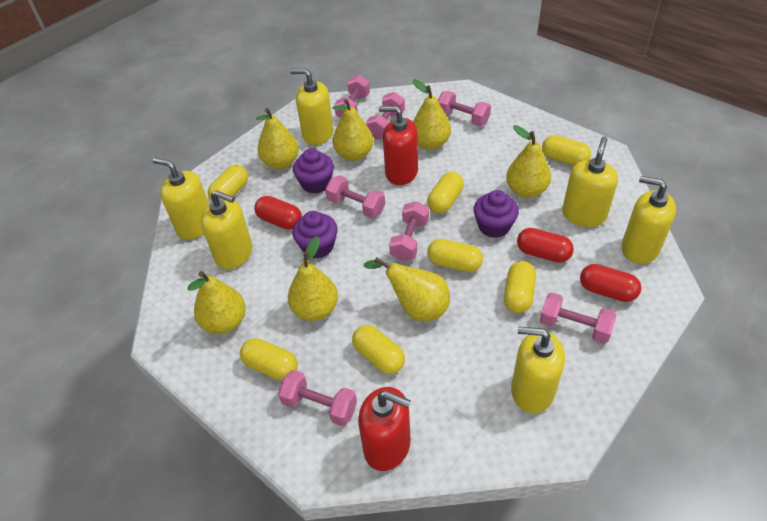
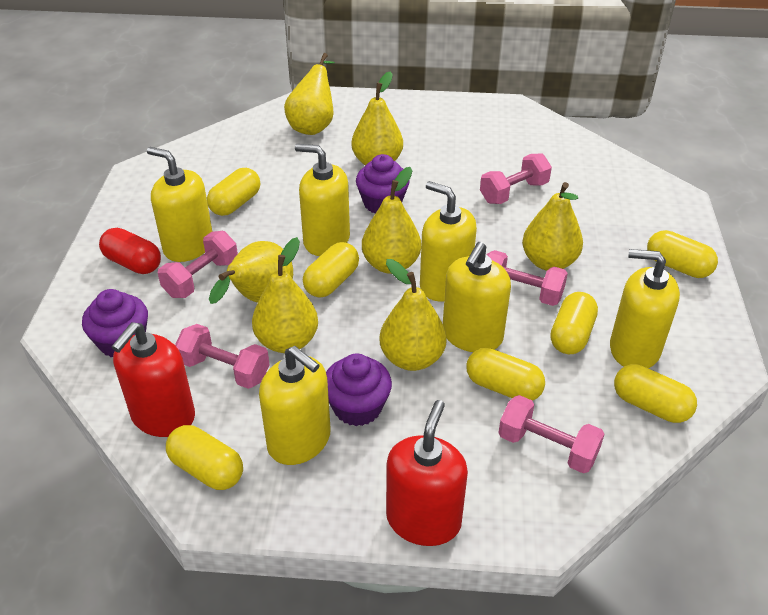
pink dumbbell: 7 -> 5
red capsule: 3 -> 1

